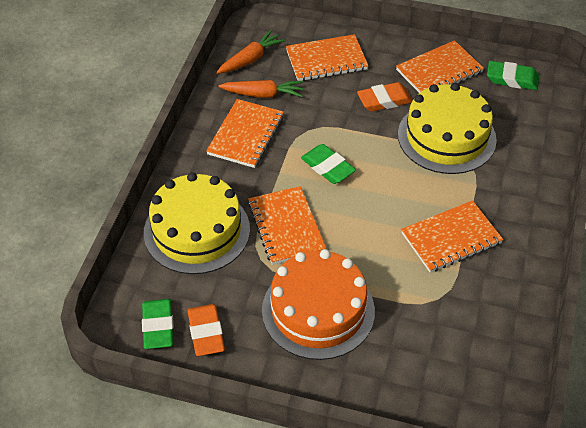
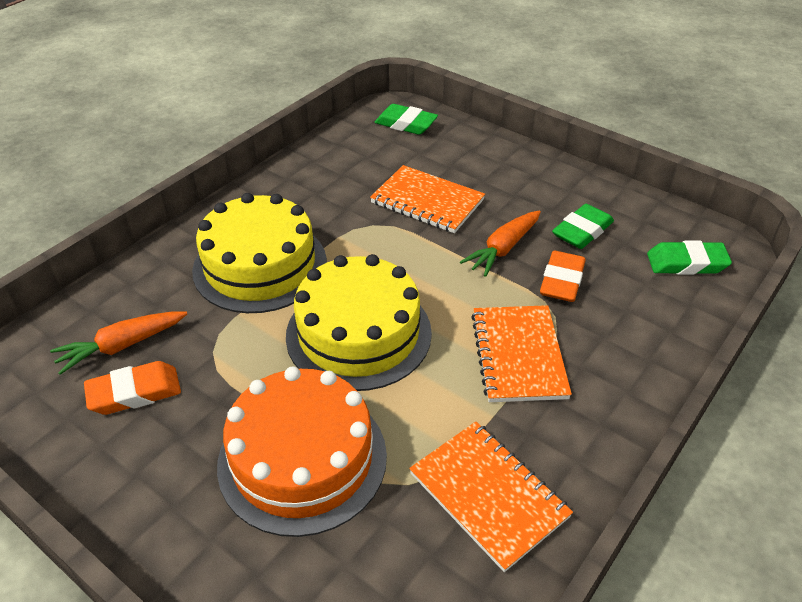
orange notebook: 5 -> 3

